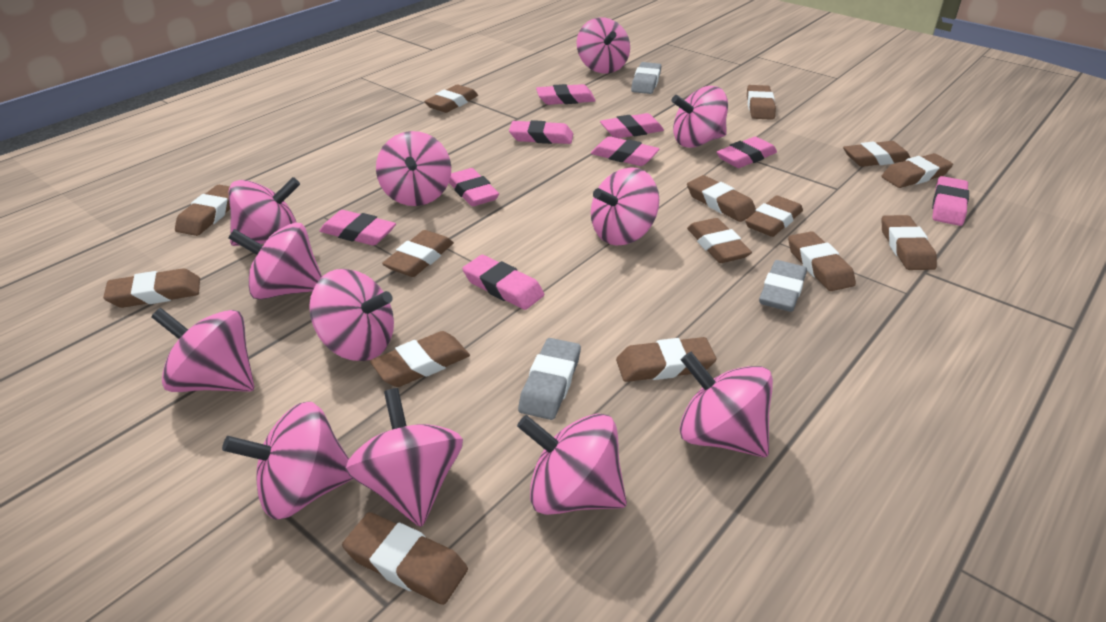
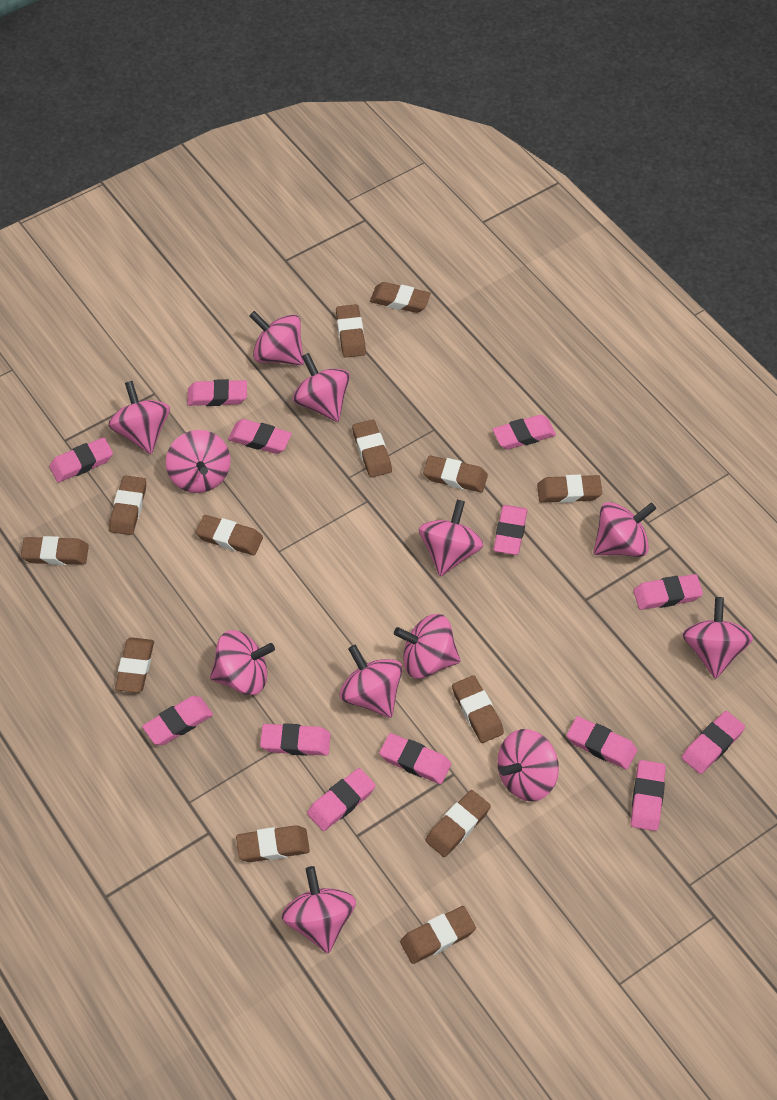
brown eraser: 15 -> 13
grey eraser: 3 -> 0
pink eraser: 9 -> 13

